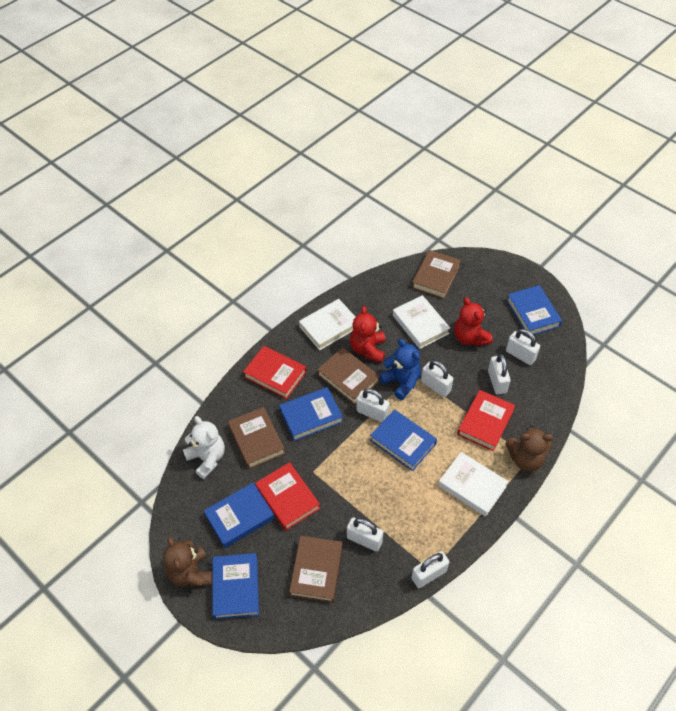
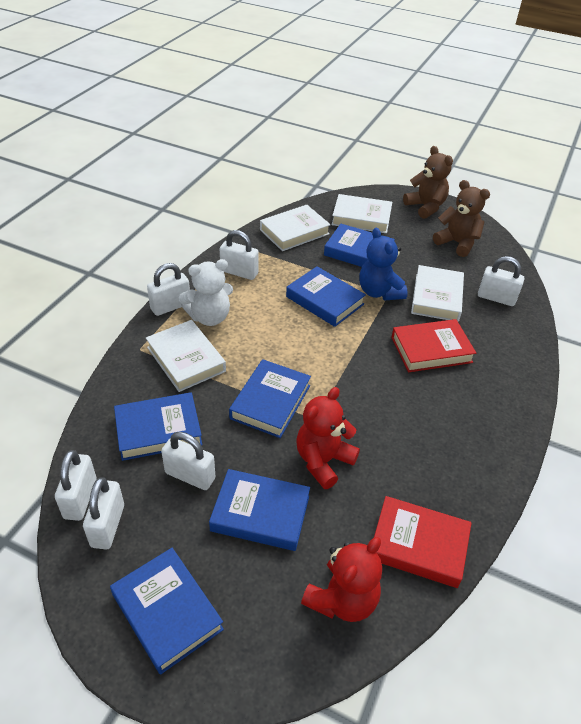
blue book: 5 -> 6
brown book: 4 -> 0
red book: 3 -> 2
white book: 3 -> 4

